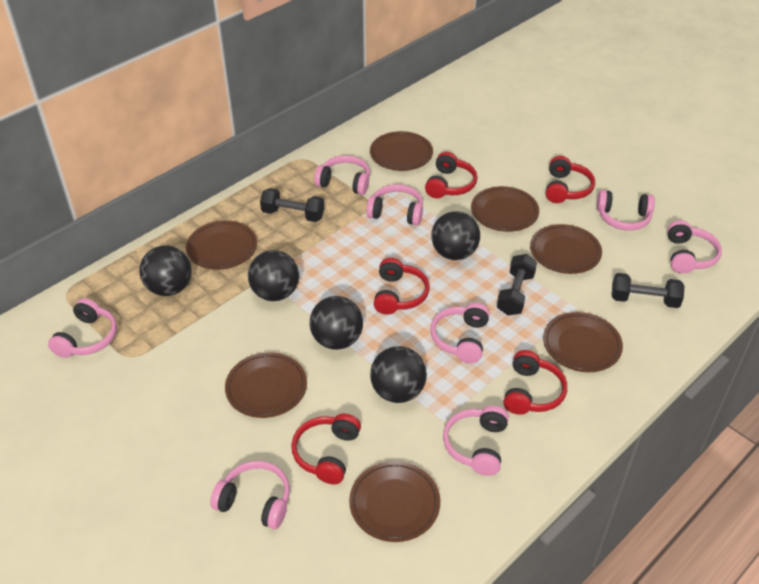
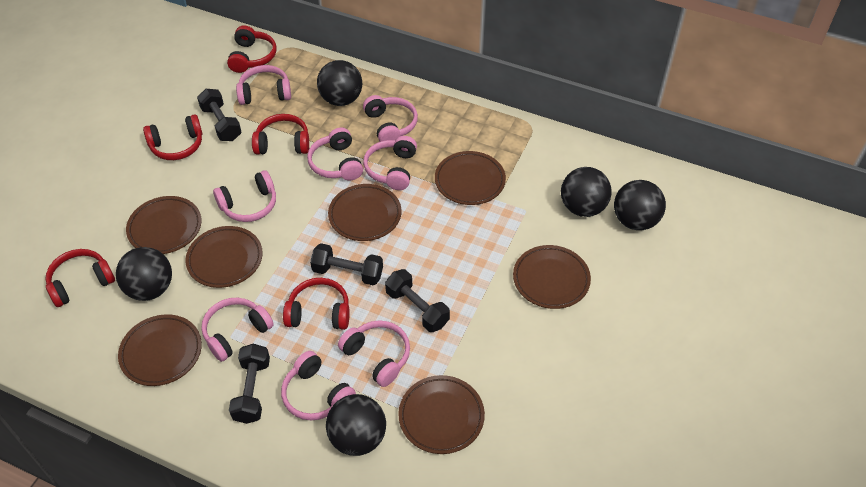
black dumbbell: 3 -> 4

